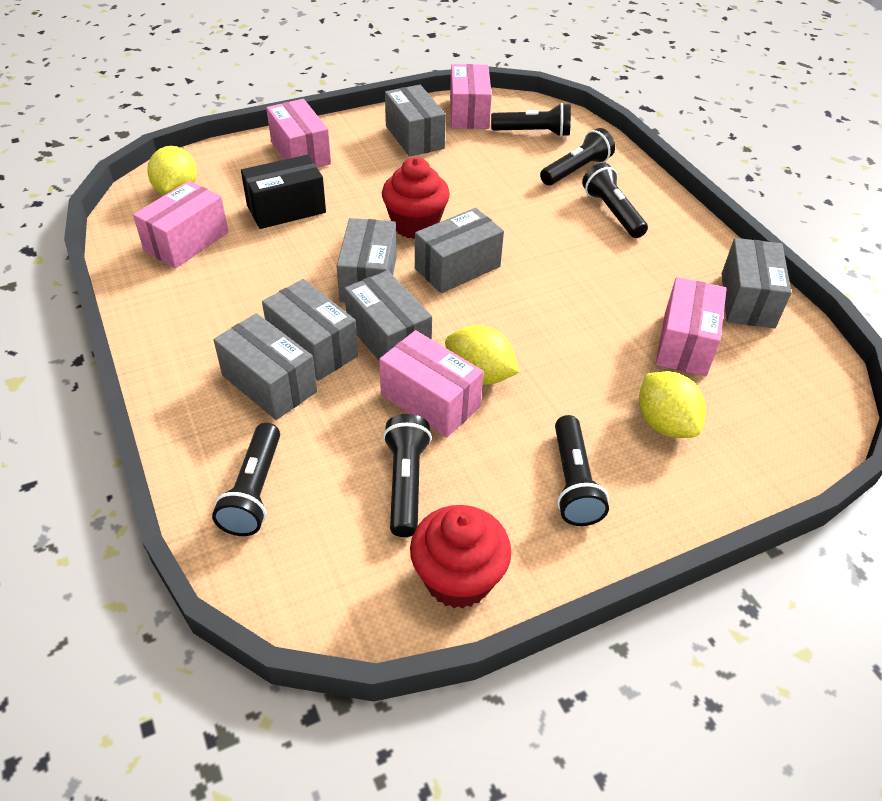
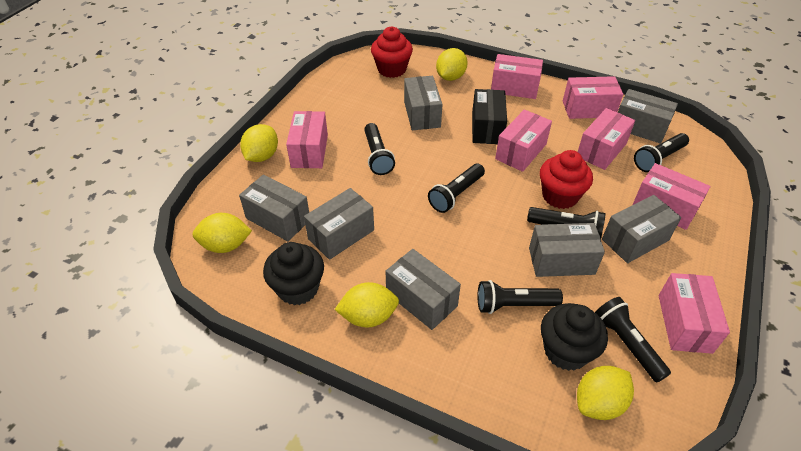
black cupcake: 0 -> 2
pink box: 5 -> 7
yellow lemon: 3 -> 5

